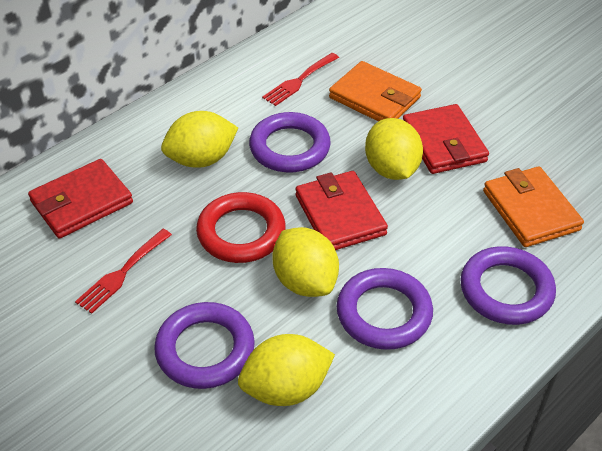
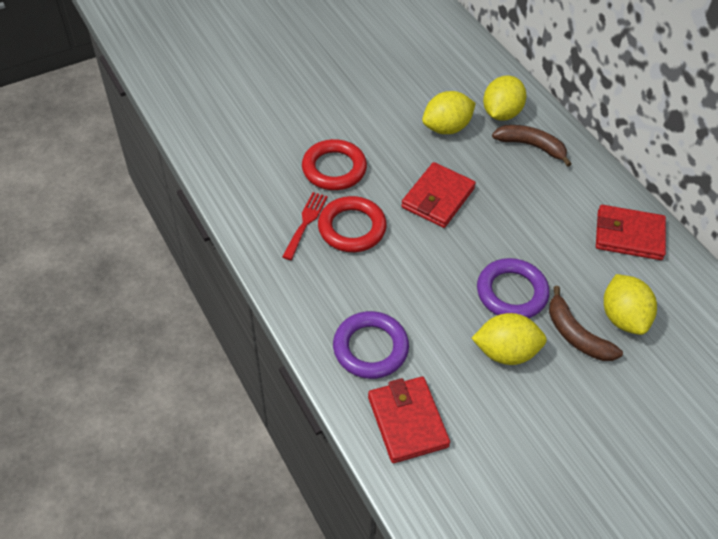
brown banana: 0 -> 2
orange wallet: 2 -> 0
purple ring: 4 -> 2
red fork: 2 -> 1
red ring: 1 -> 2

